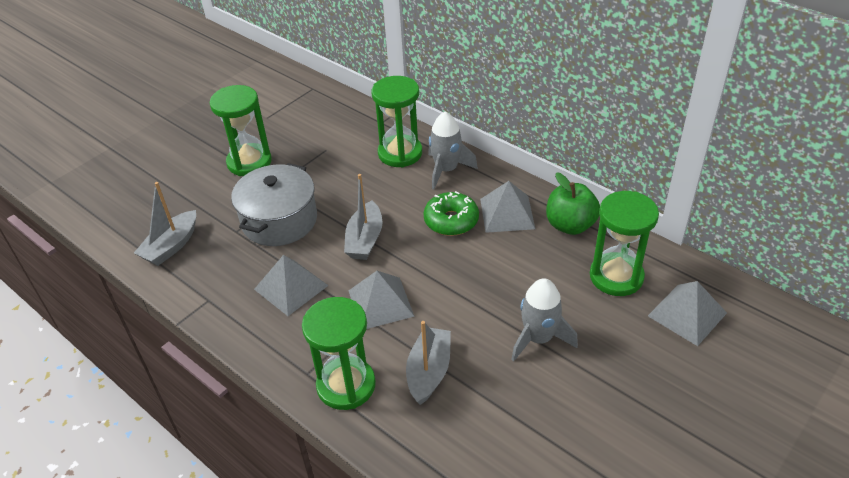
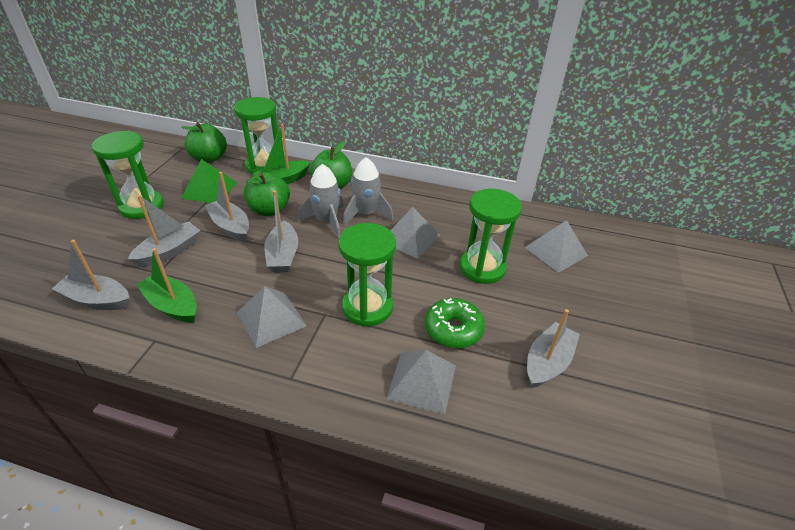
green apple: 1 -> 3
green boat: 0 -> 2
green pyramid: 0 -> 1
grey boat: 3 -> 5
grey pot: 1 -> 0

